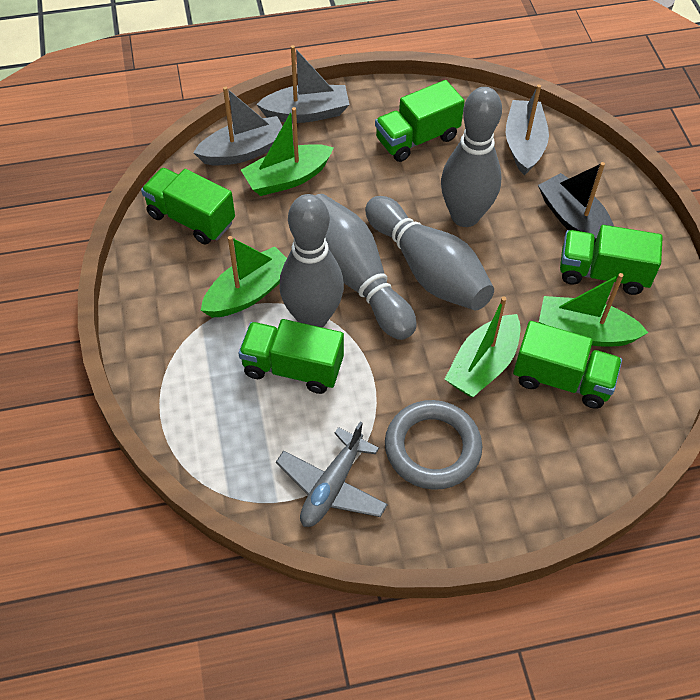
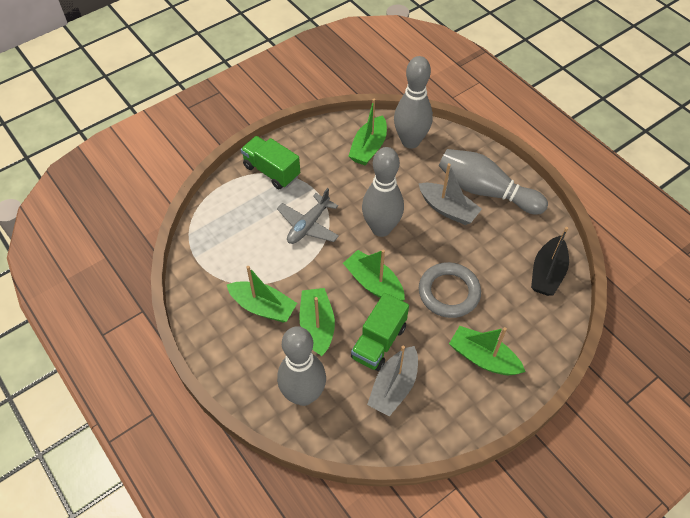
green boat: 4 -> 5
green truck: 5 -> 2
grey boat: 3 -> 2

